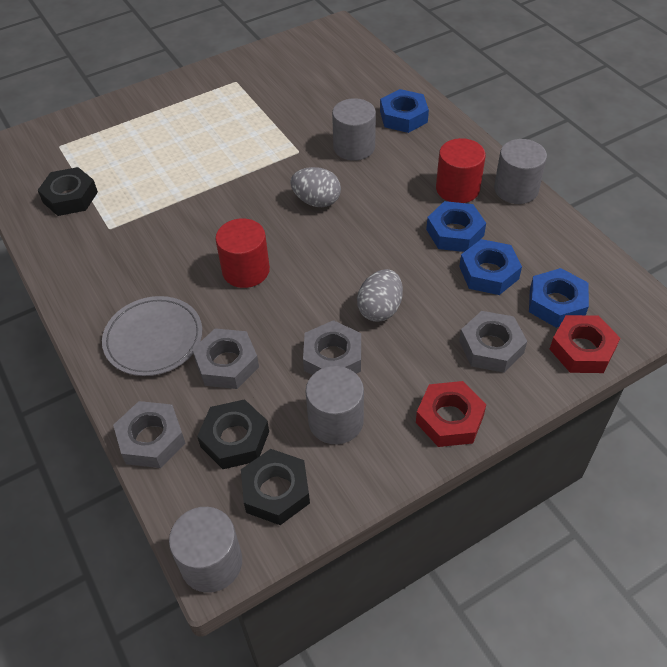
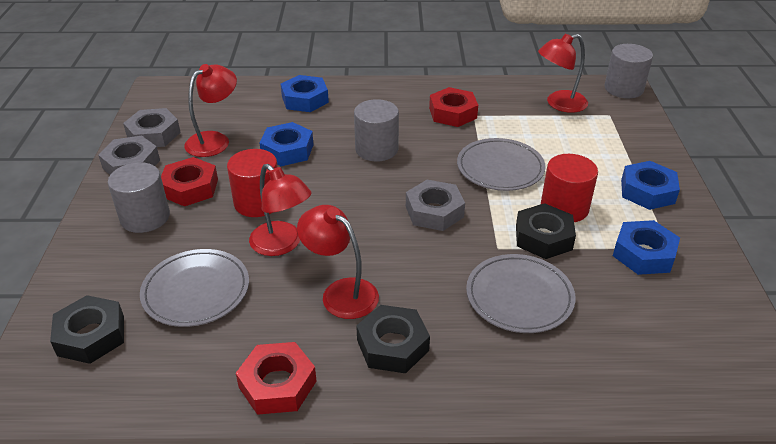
grey cylinder: 4 -> 3
grey egg: 2 -> 0
grey nut: 4 -> 3
grey plate: 1 -> 3
red lamp: 0 -> 4
red nut: 2 -> 3

